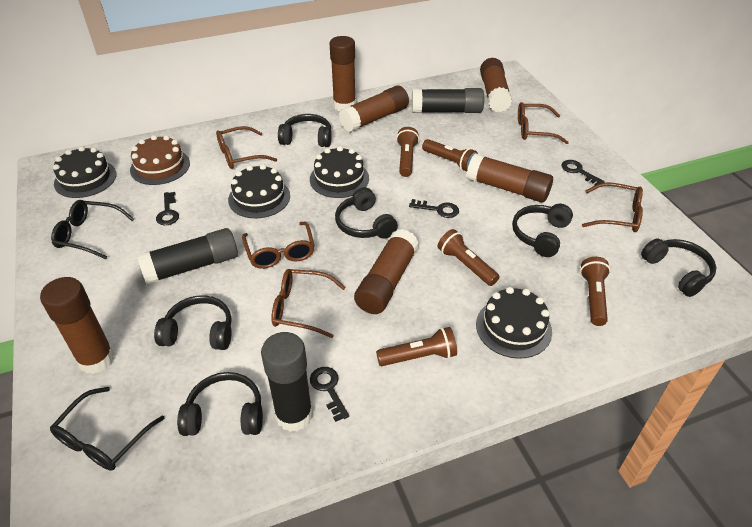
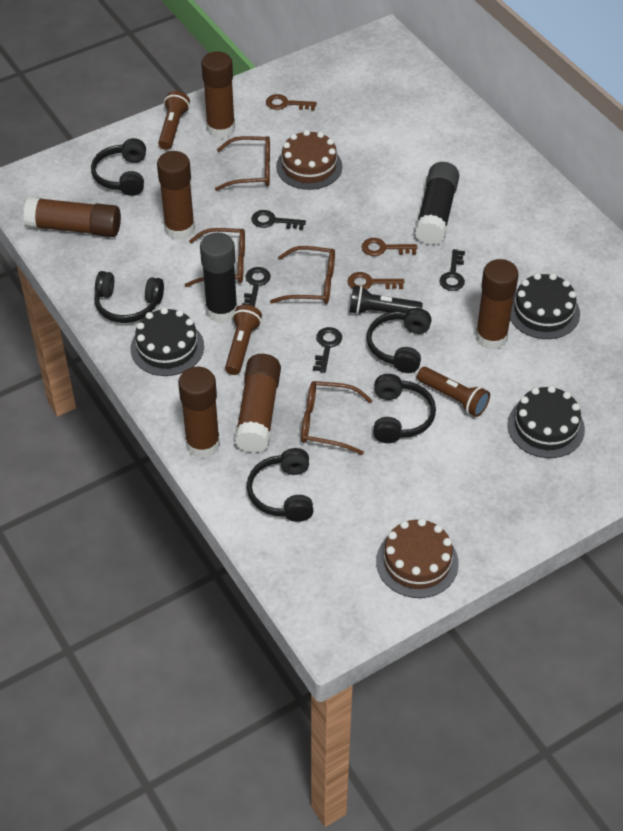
black cake: 4 -> 3
black flashlight: 0 -> 1
black glasses: 2 -> 0
black glue stick: 3 -> 2
black headphones: 6 -> 5
brown cake: 1 -> 2
brown flashlight: 5 -> 3
brown glasses: 5 -> 4
brown key: 0 -> 3

